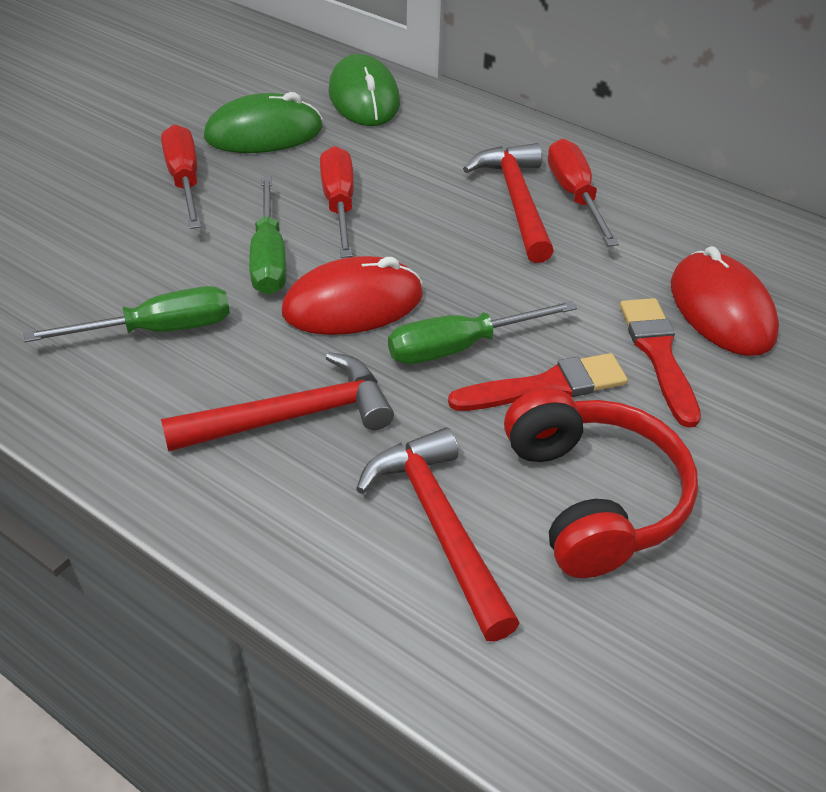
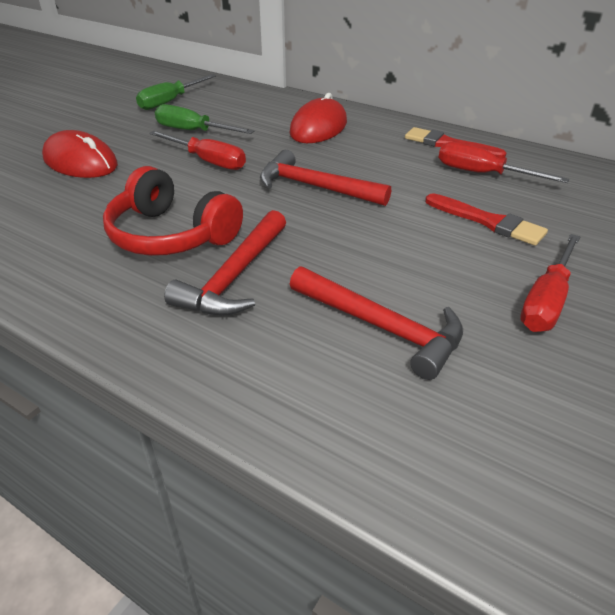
green mouse: 2 -> 0
green screwdriver: 3 -> 2

